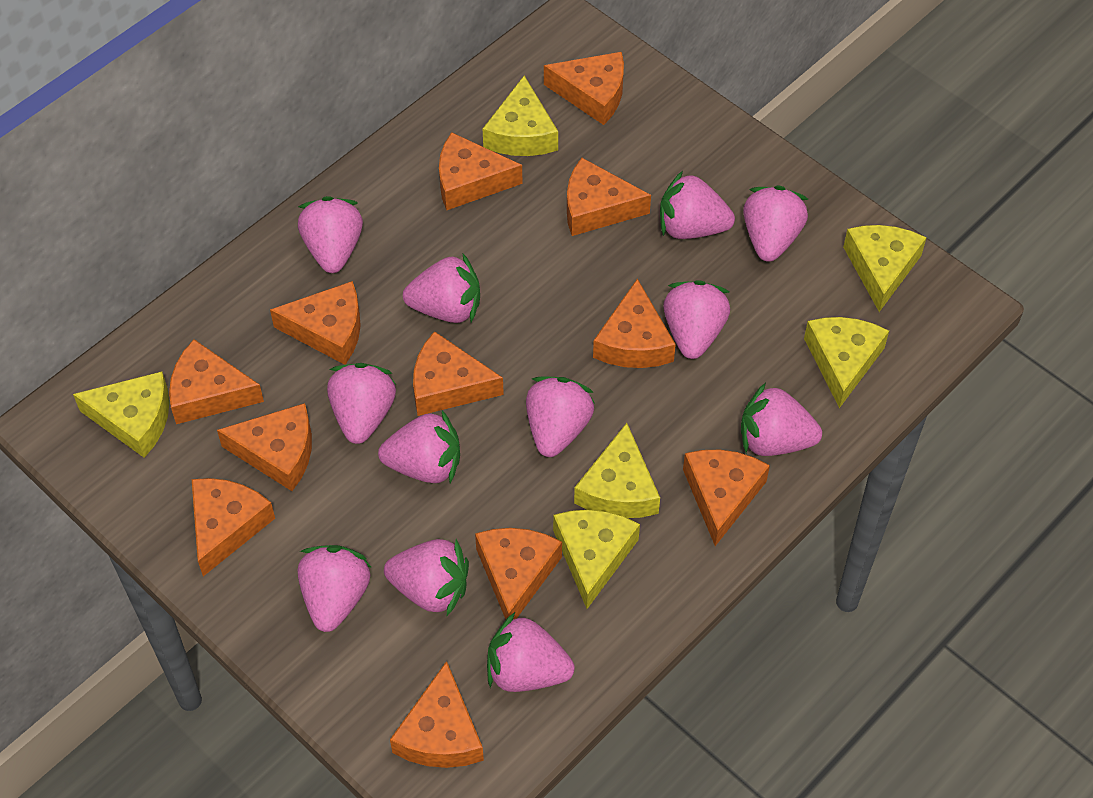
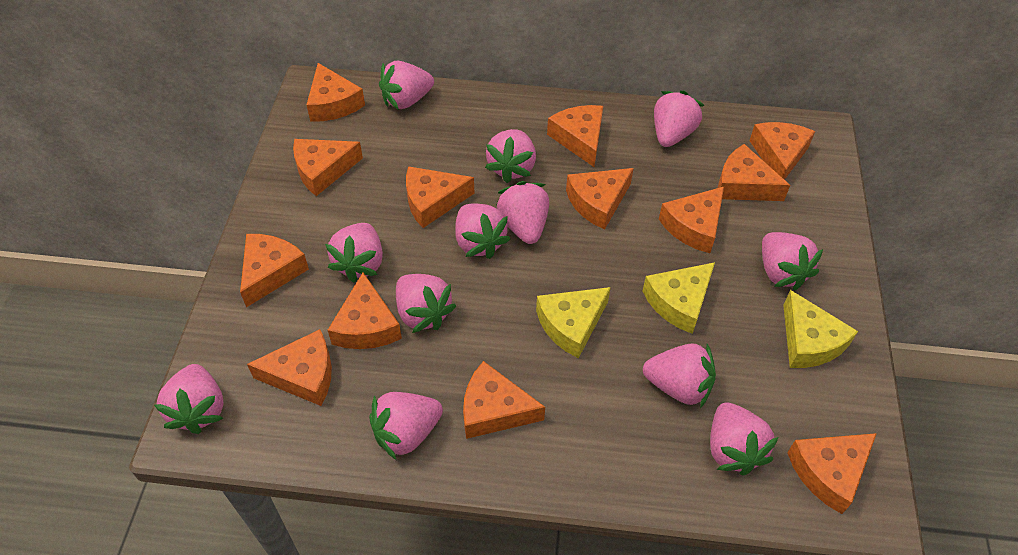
orange cheese: 12 -> 13
yellow cheese: 6 -> 3

